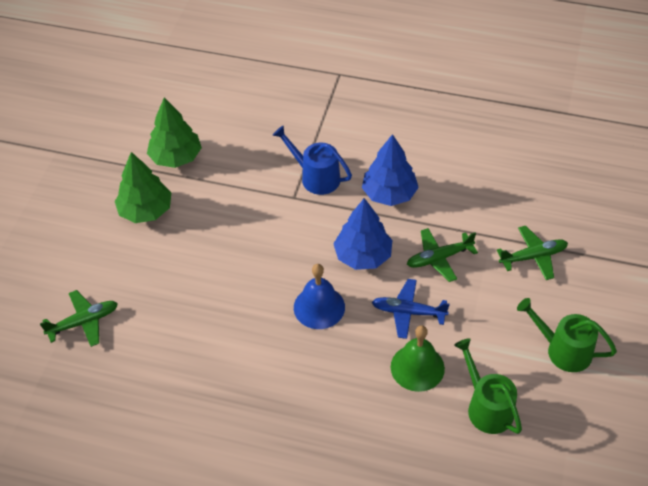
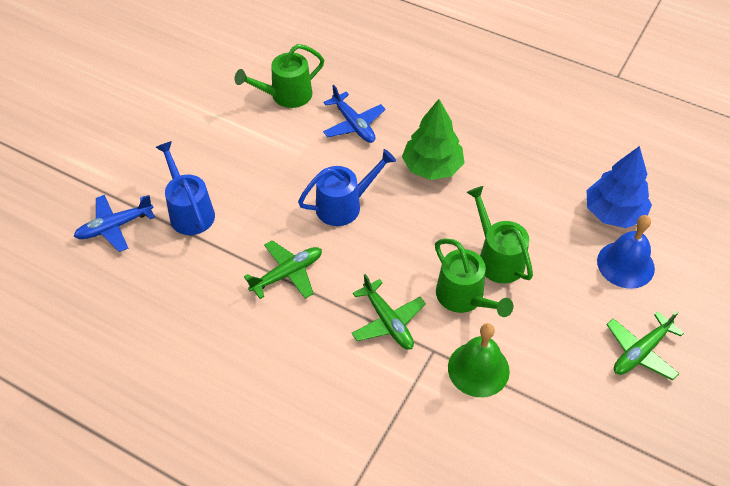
blue plane: 1 -> 2
blue tree: 2 -> 1
blue watering can: 1 -> 2
green tree: 2 -> 1
green watering can: 2 -> 3

